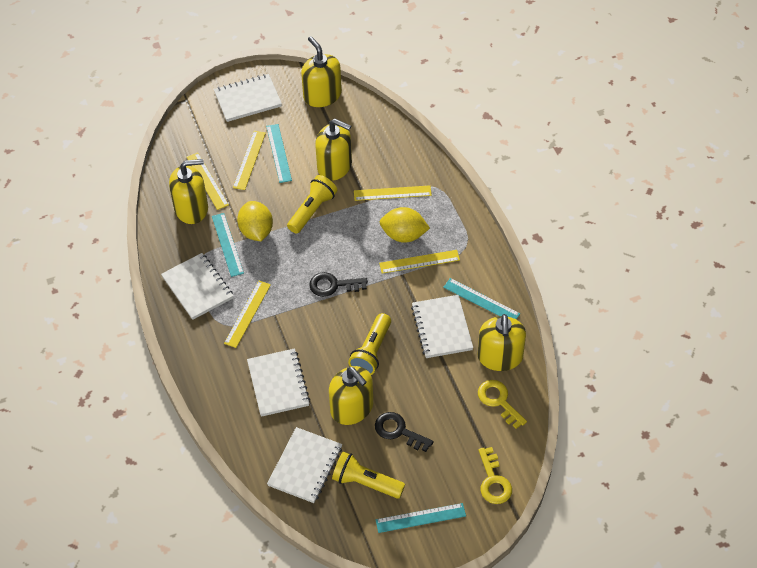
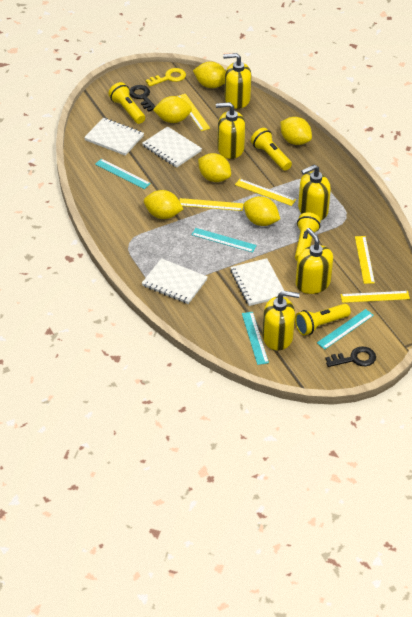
white notebook: 5 -> 4
yellow flashlight: 3 -> 4
yellow key: 2 -> 1
yellow lemon: 2 -> 6

